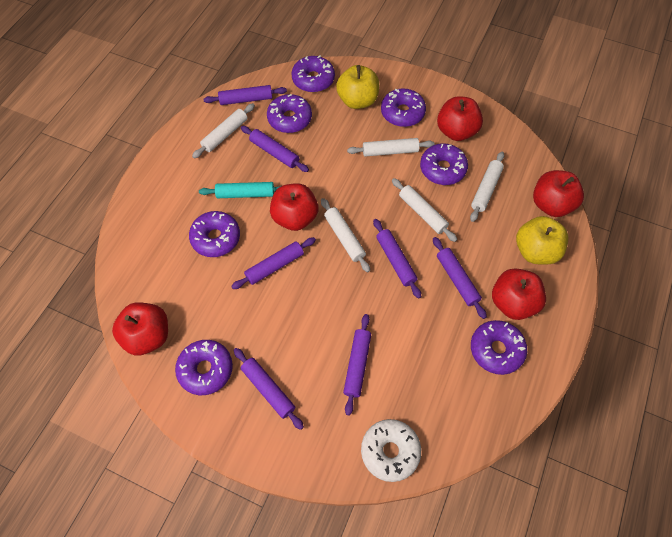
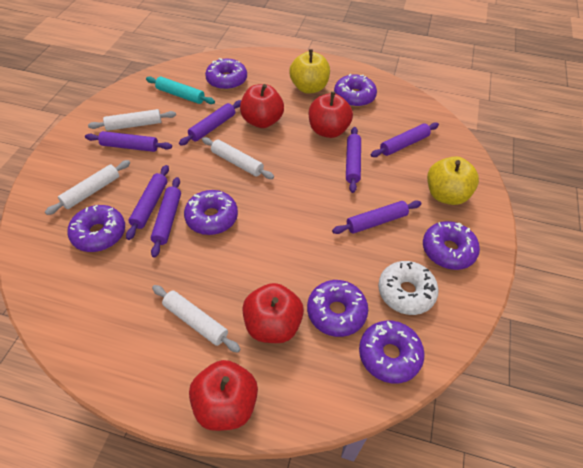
red apple: 5 -> 4
white rolling pin: 5 -> 4

